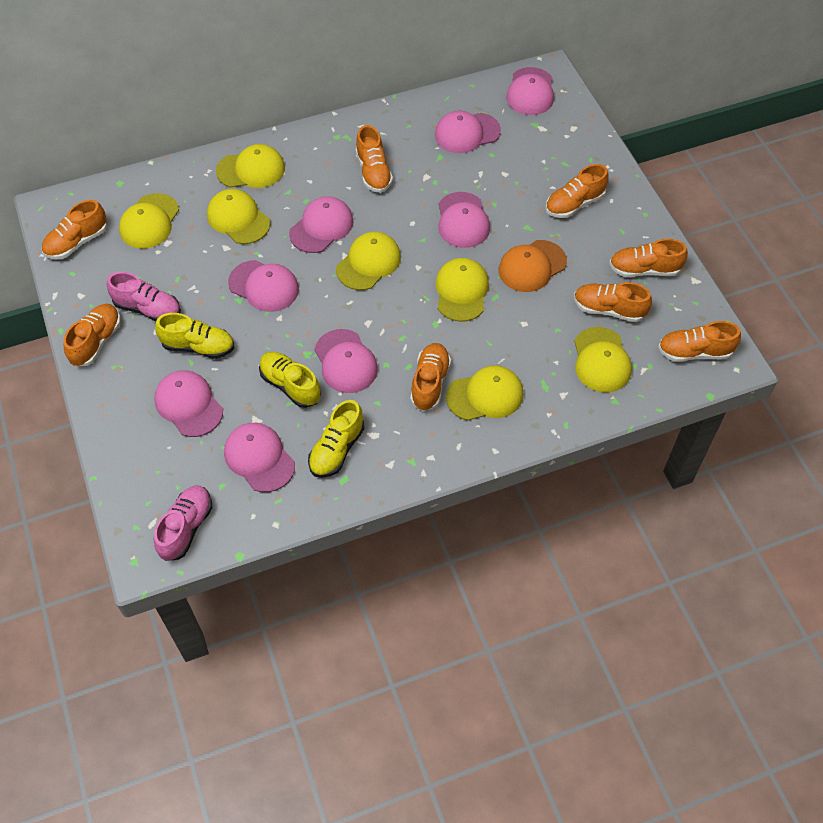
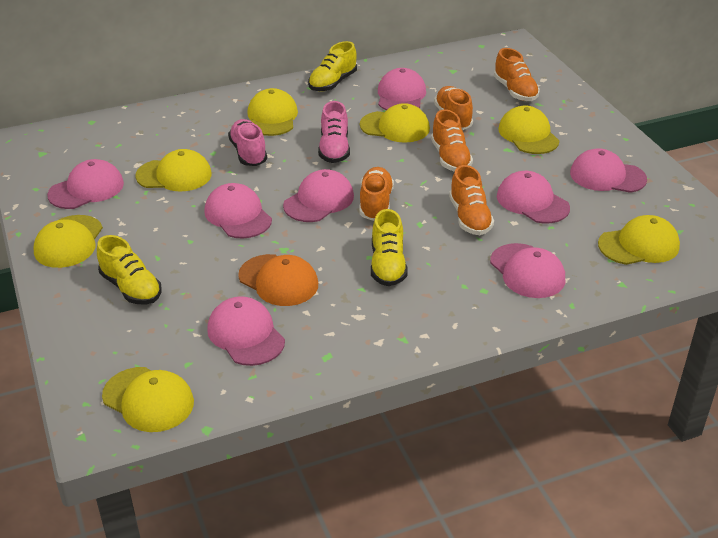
orange shoe: 8 -> 5

